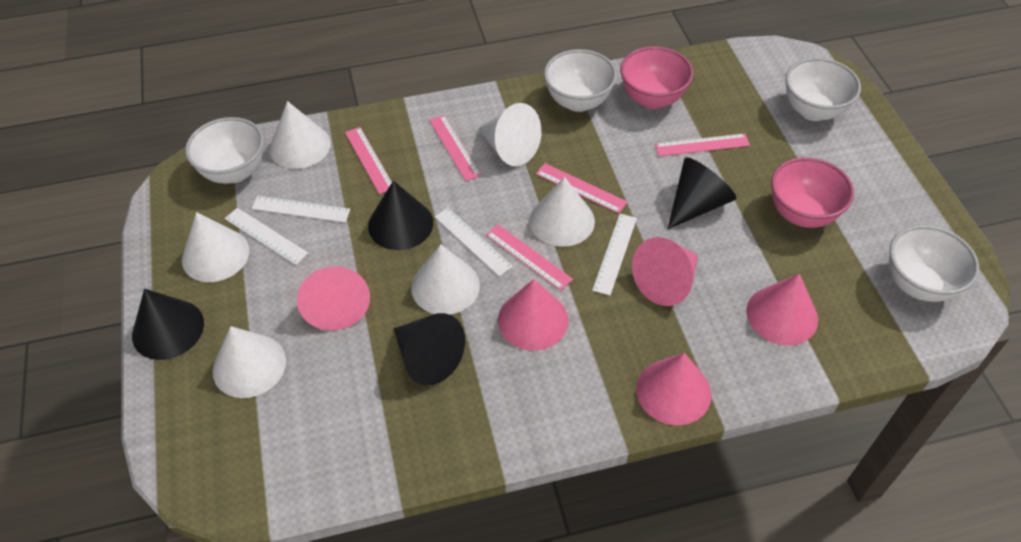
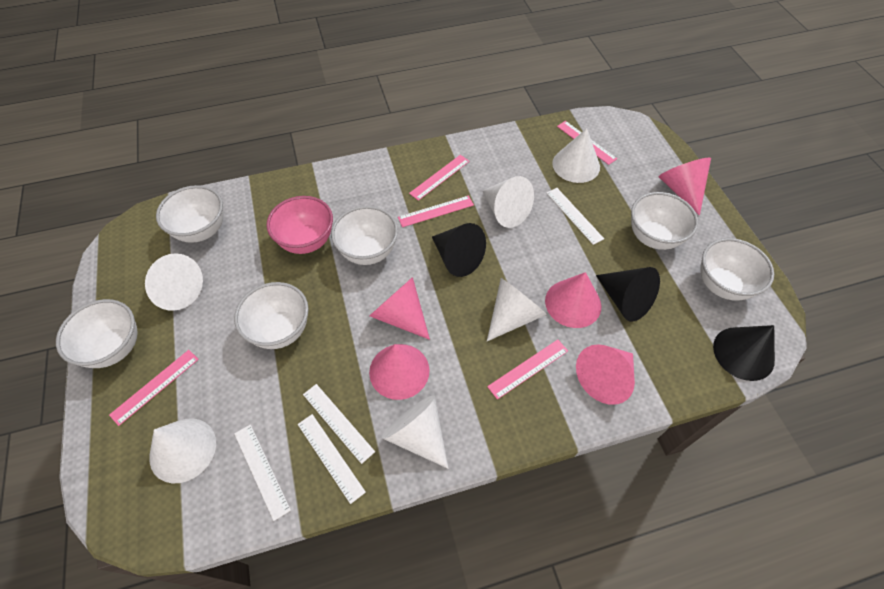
black cone: 4 -> 3
pink bowl: 2 -> 1
white bowl: 4 -> 6

